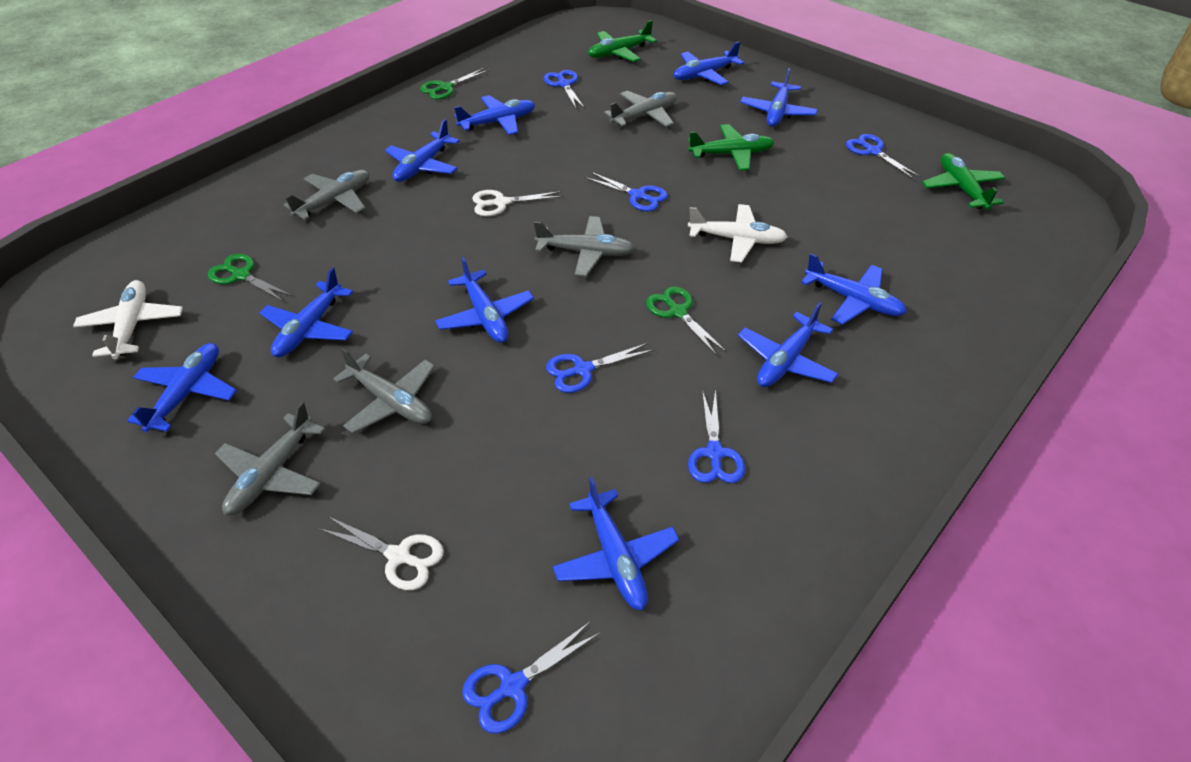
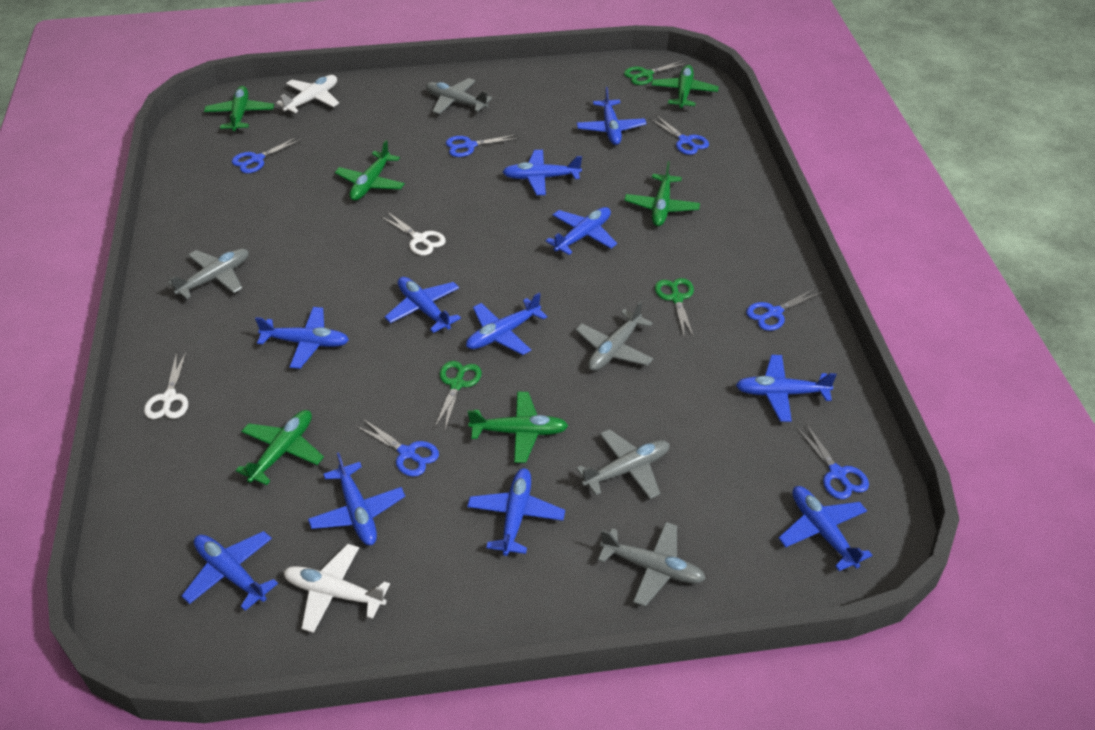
blue plane: 10 -> 11
green plane: 3 -> 6

